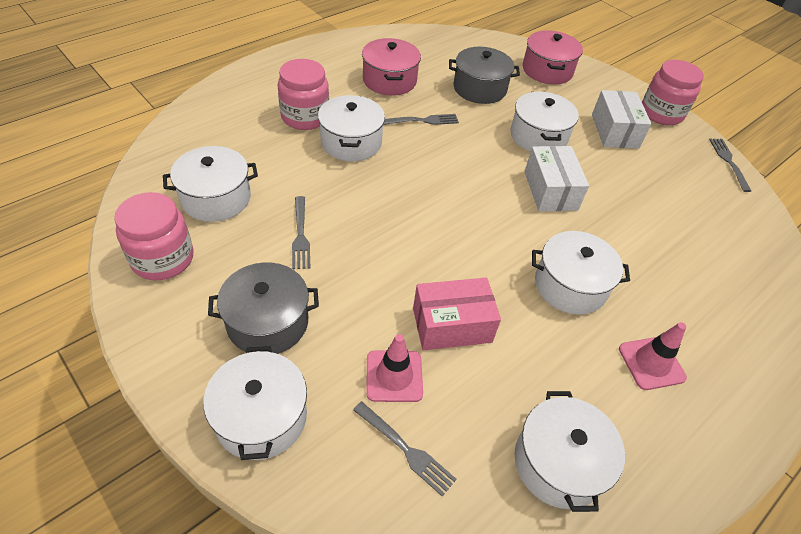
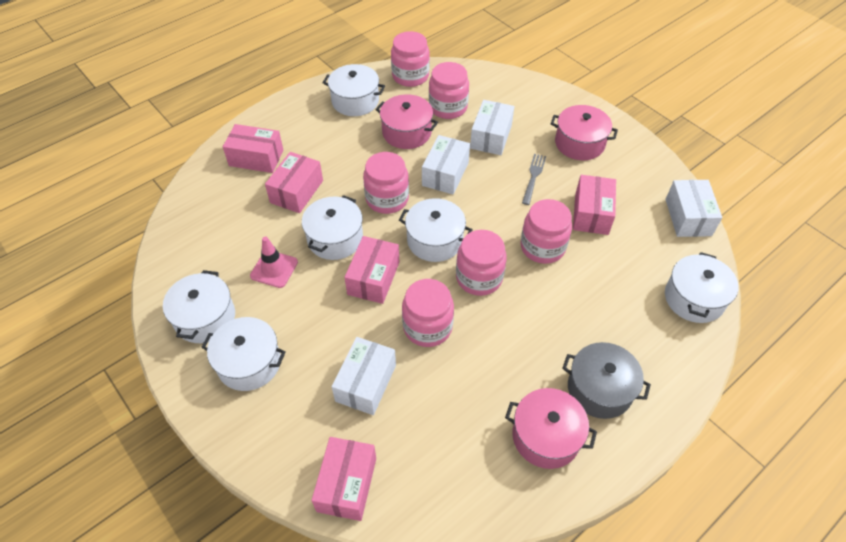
grey fork: 4 -> 1
grey pot: 2 -> 1
pink box: 1 -> 5
pink jar: 3 -> 6
pink pot: 2 -> 3
pink traffic cone: 2 -> 1
white box: 2 -> 4

